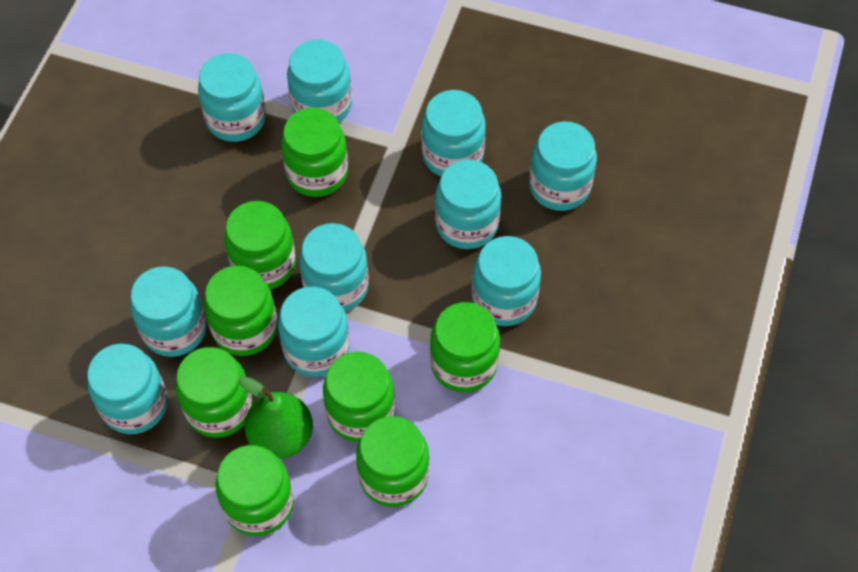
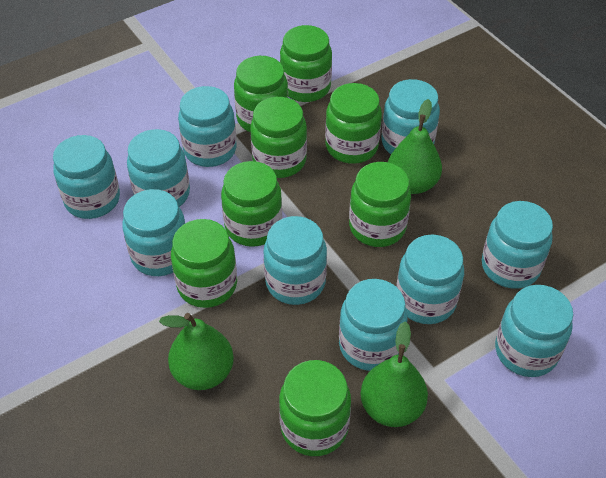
green pear: 1 -> 3

